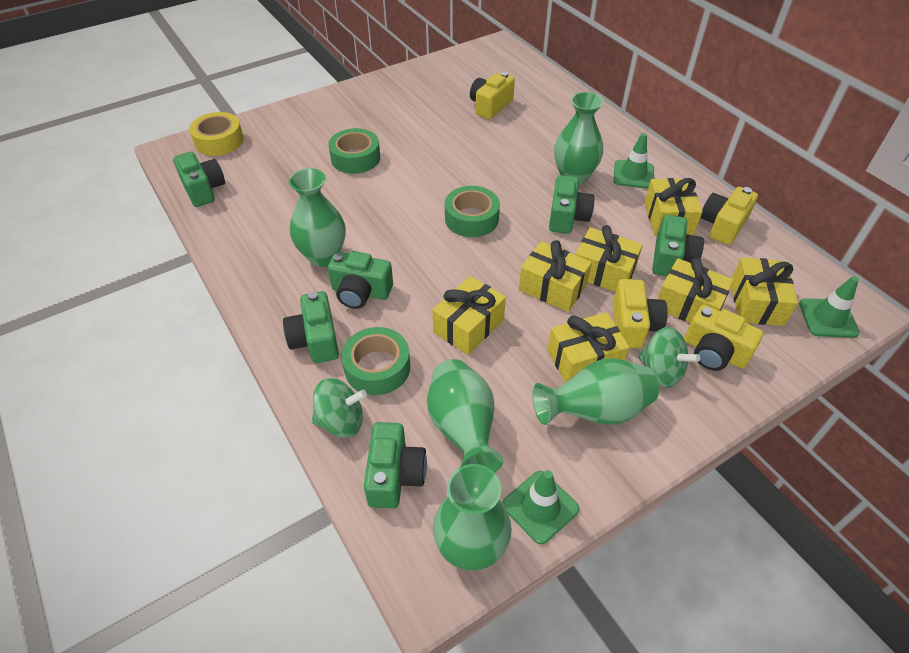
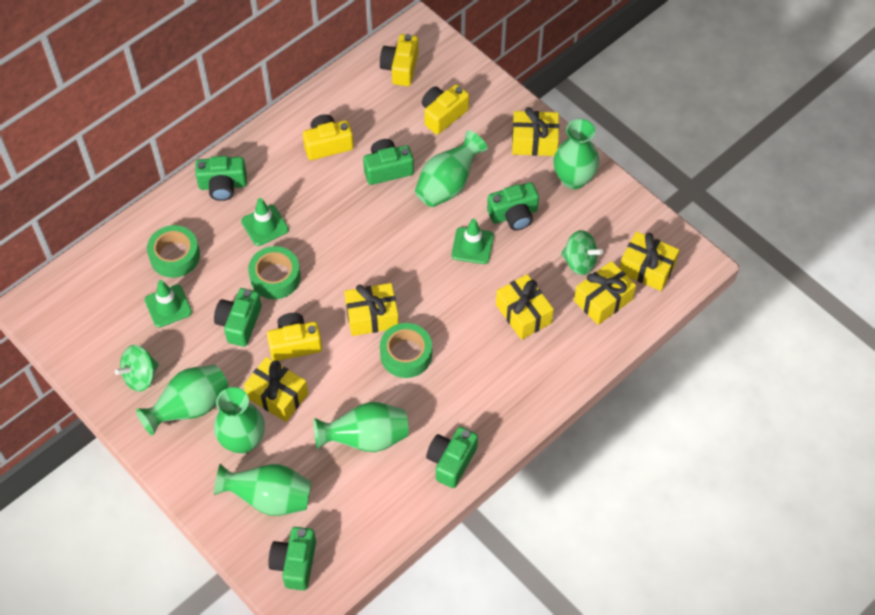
green vase: 5 -> 6
yellow gift: 7 -> 6
yellow tape: 1 -> 0

